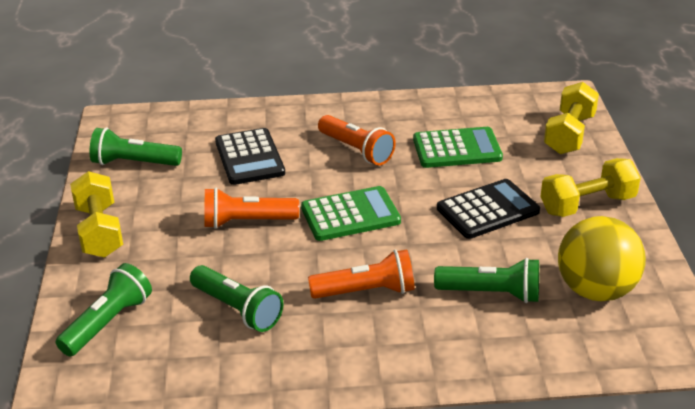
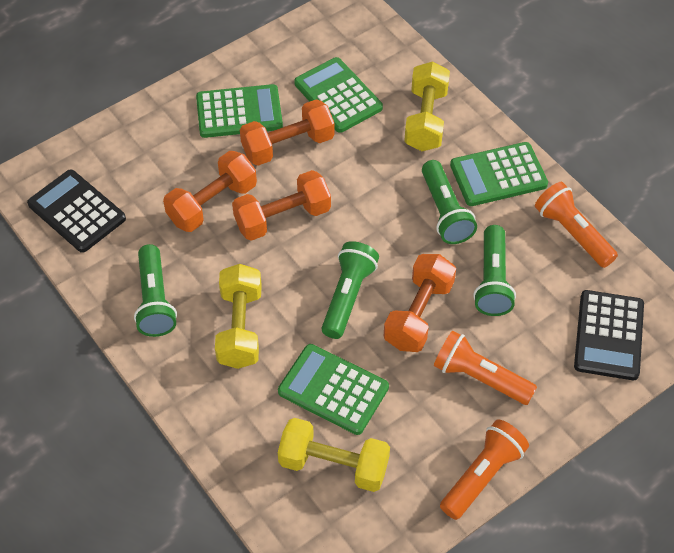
green calculator: 2 -> 4
orange dumbbell: 0 -> 4
yellow ball: 1 -> 0

